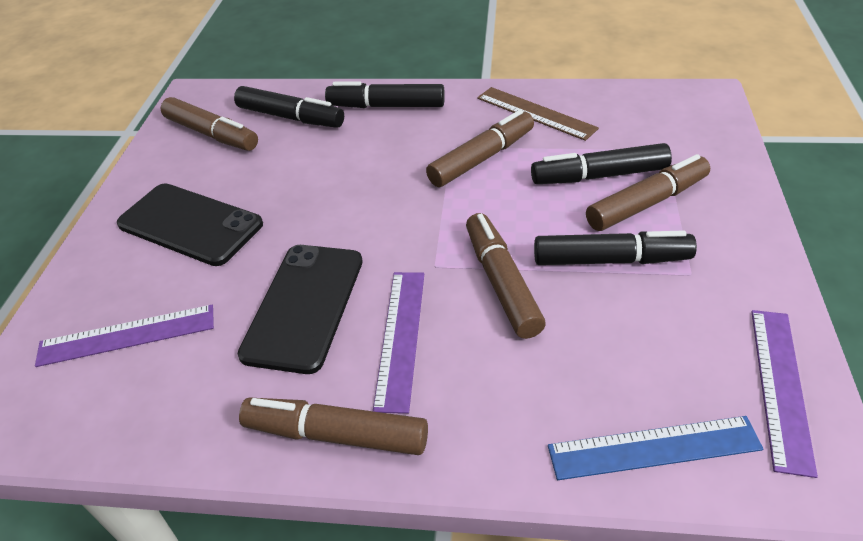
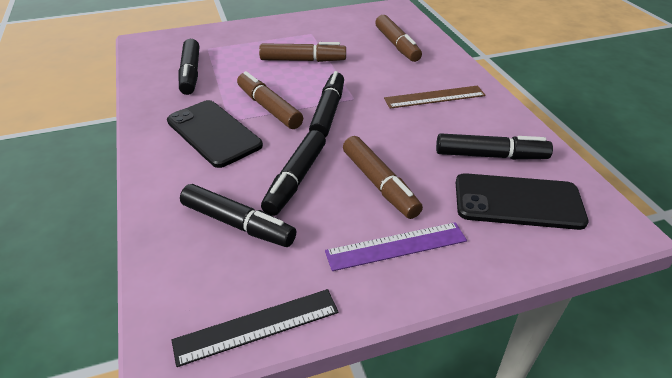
black marker: 4 -> 5
black ruler: 0 -> 1
blue ruler: 1 -> 0
brown marker: 5 -> 4
purple ruler: 3 -> 1

